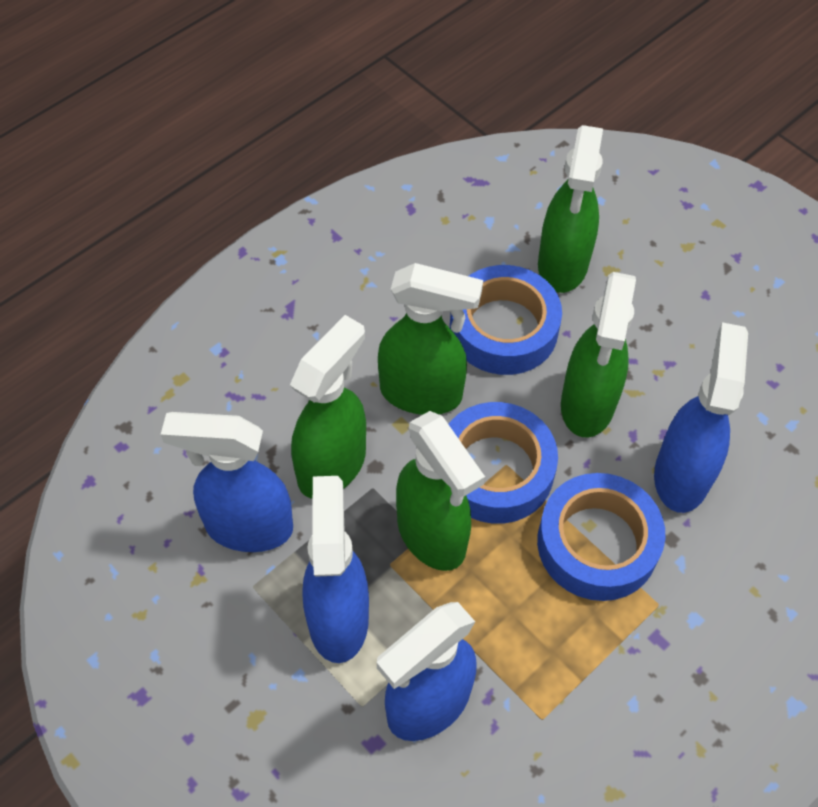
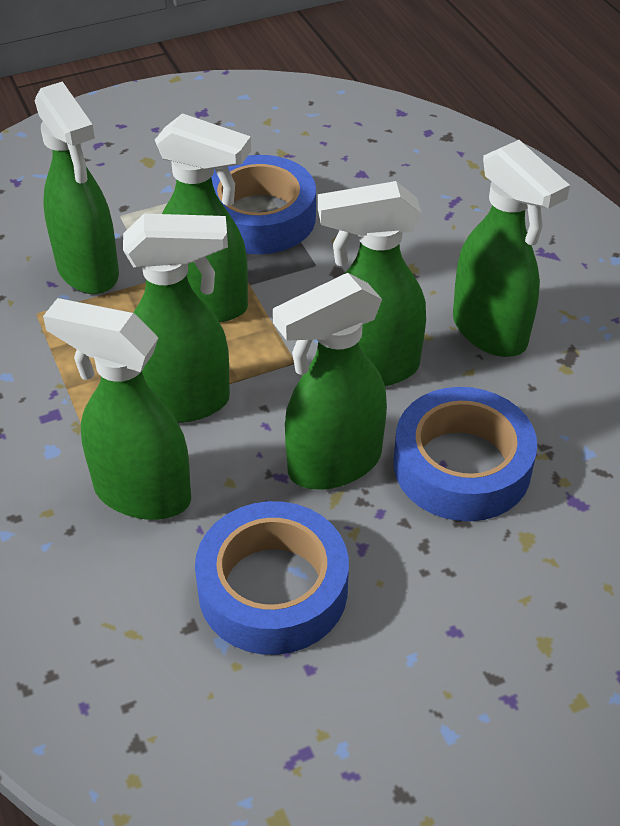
blue spray bottle: 4 -> 0
green spray bottle: 5 -> 7

